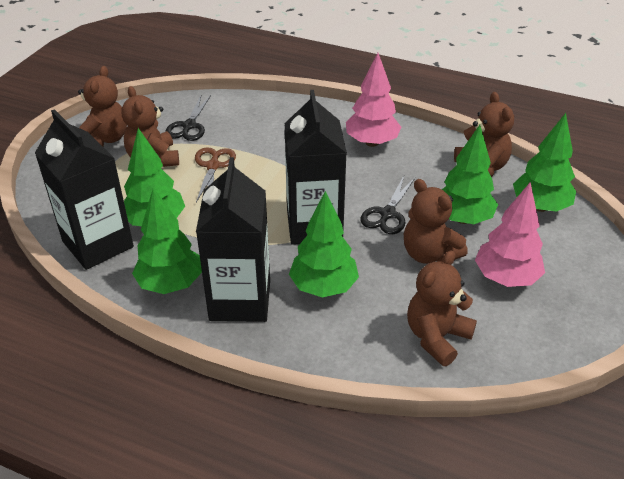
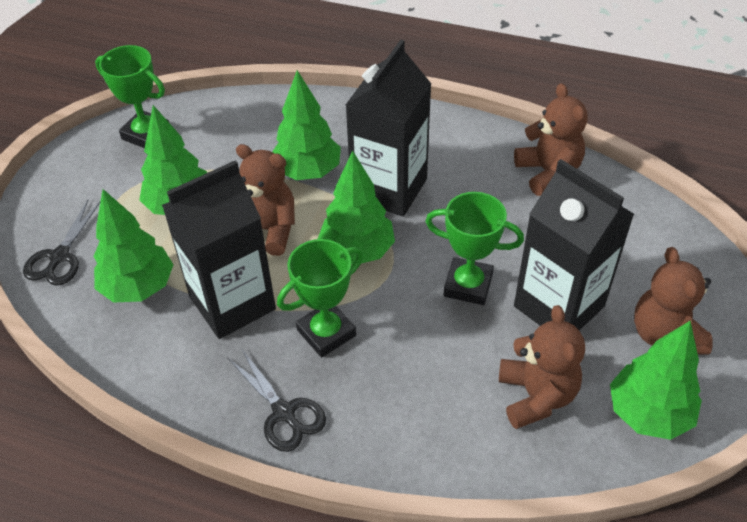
brown scissors: 1 -> 0
brown teddy bear: 5 -> 4
green trophy: 0 -> 3
pink tree: 2 -> 0

